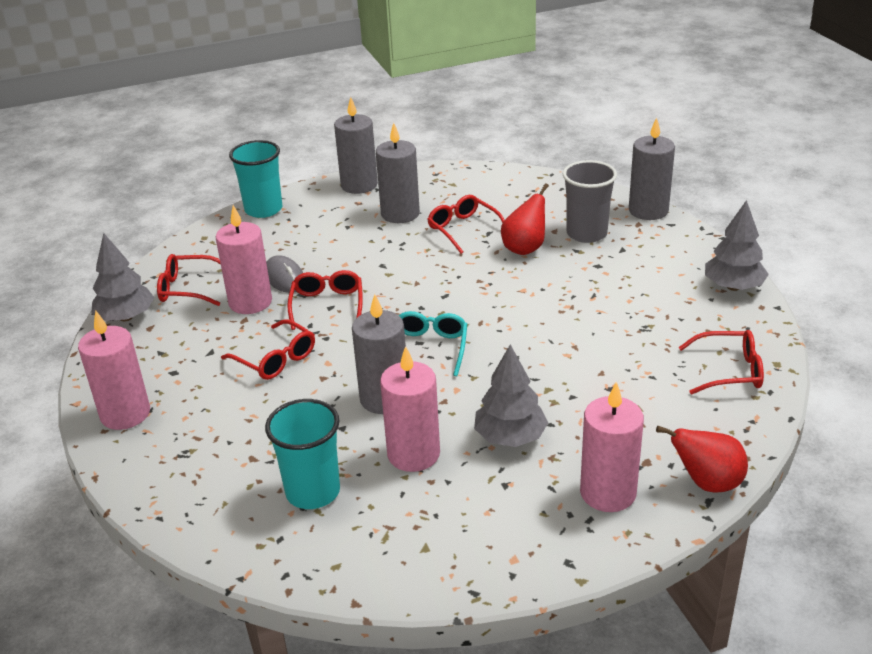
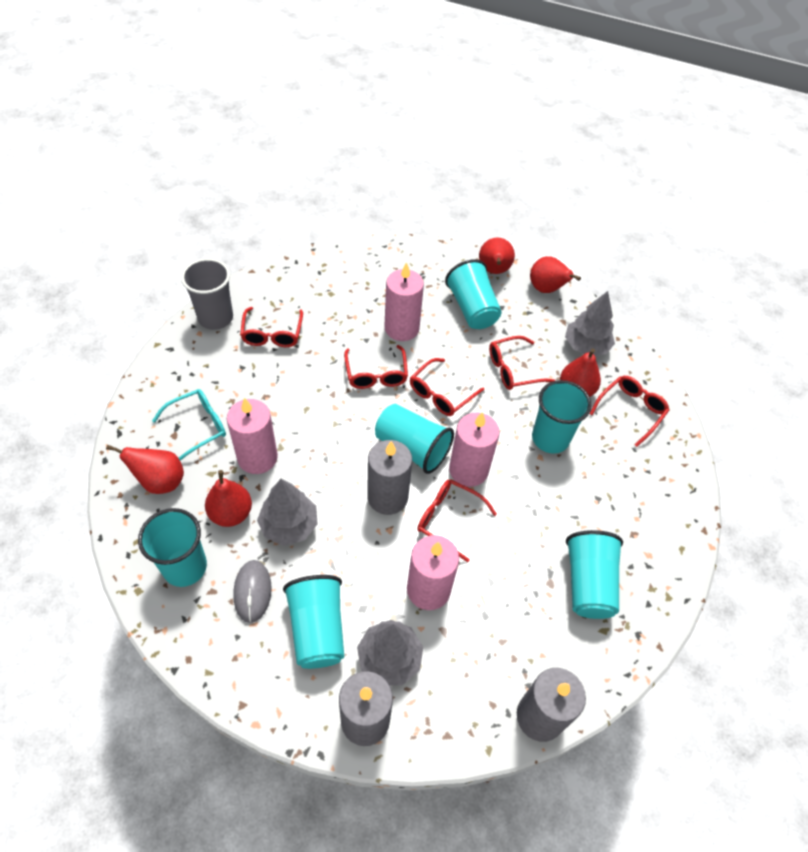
grey candle: 4 -> 3
red glasses: 5 -> 6
red pear: 2 -> 5
turquoise cup: 2 -> 6

